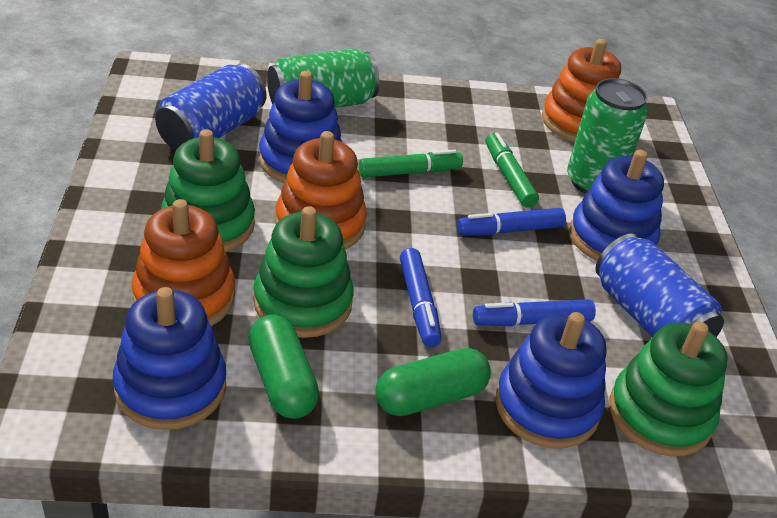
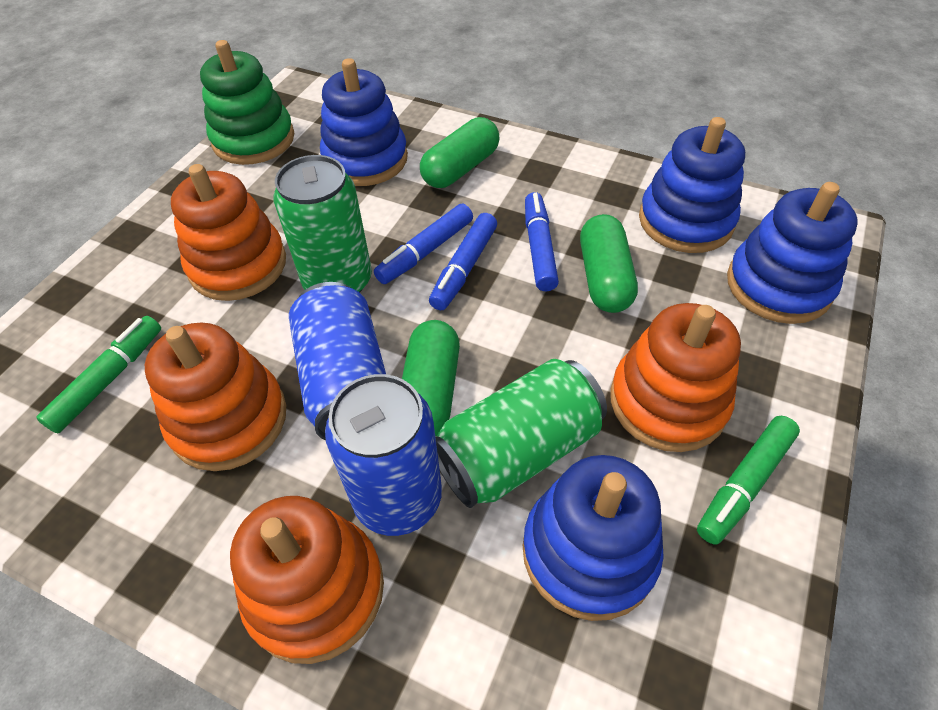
green capsule: 2 -> 3
green stacking toy: 3 -> 1
orange stacking toy: 3 -> 4

